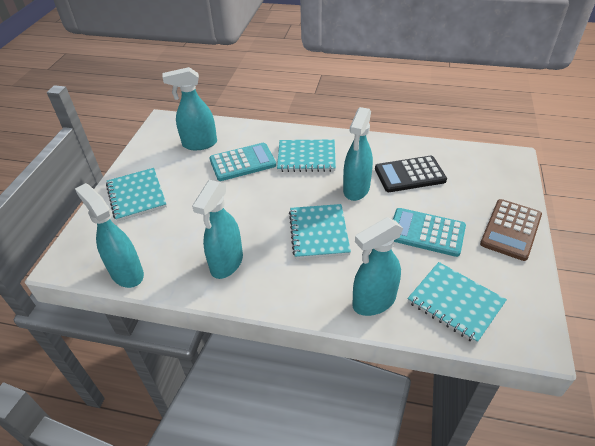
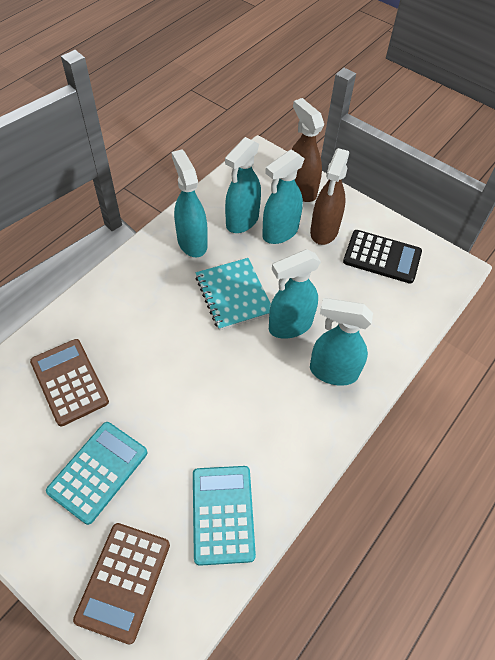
brown calculator: 1 -> 2
brown spray bottle: 0 -> 2
turquoise notebook: 4 -> 1

